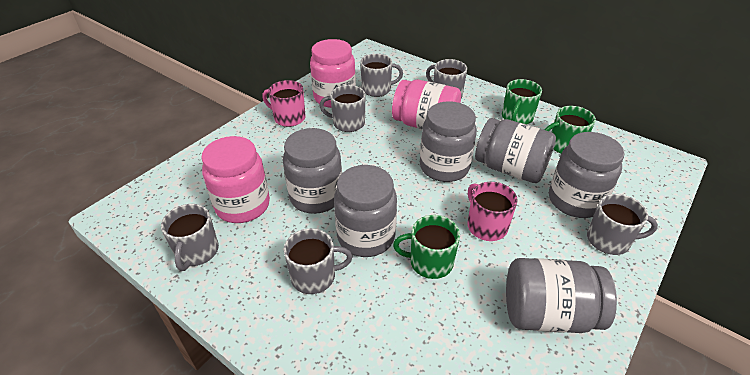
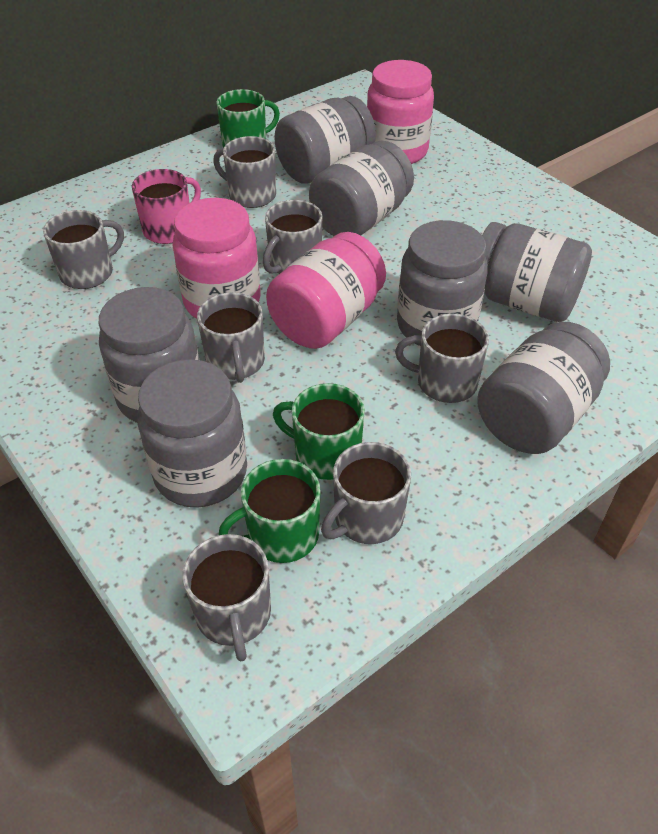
grey jar: 6 -> 7
grey mug: 6 -> 7
pink mug: 2 -> 1

